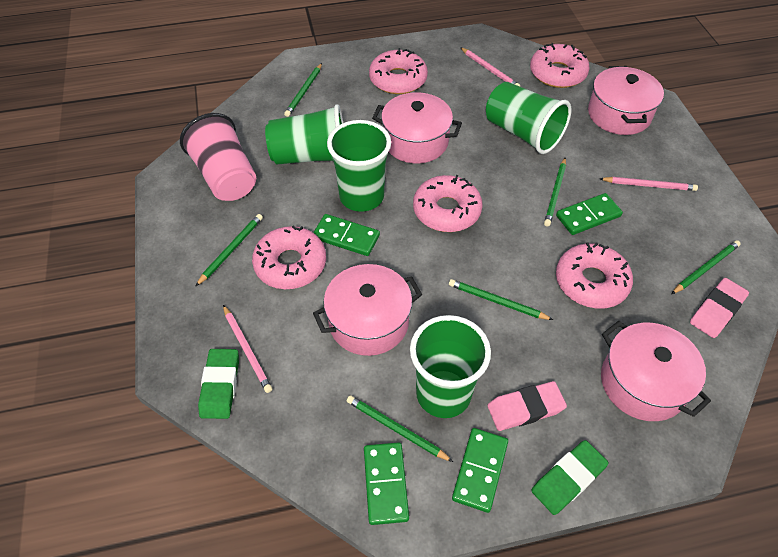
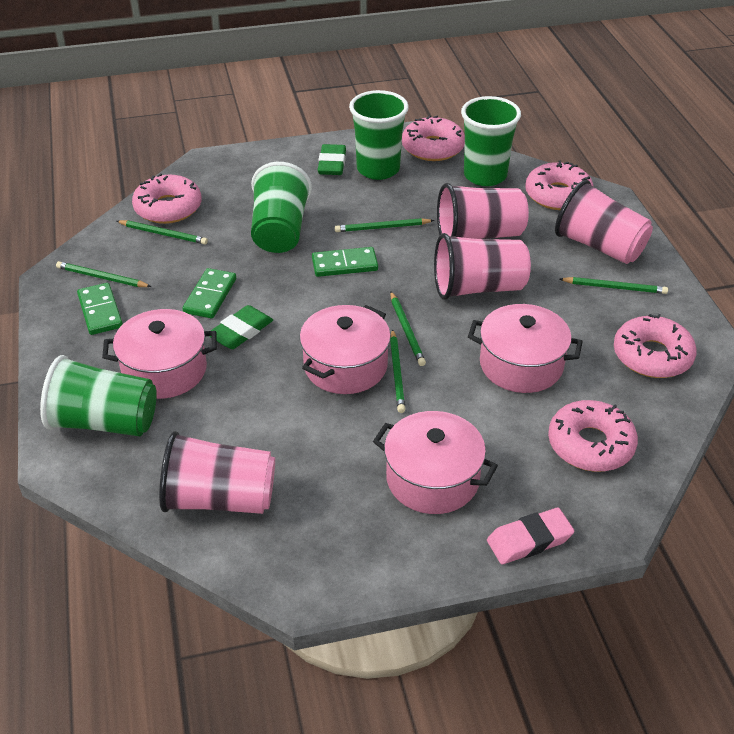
green domino: 4 -> 3
pink cup: 1 -> 4
pink eraser: 2 -> 1
pink pencil: 3 -> 0

